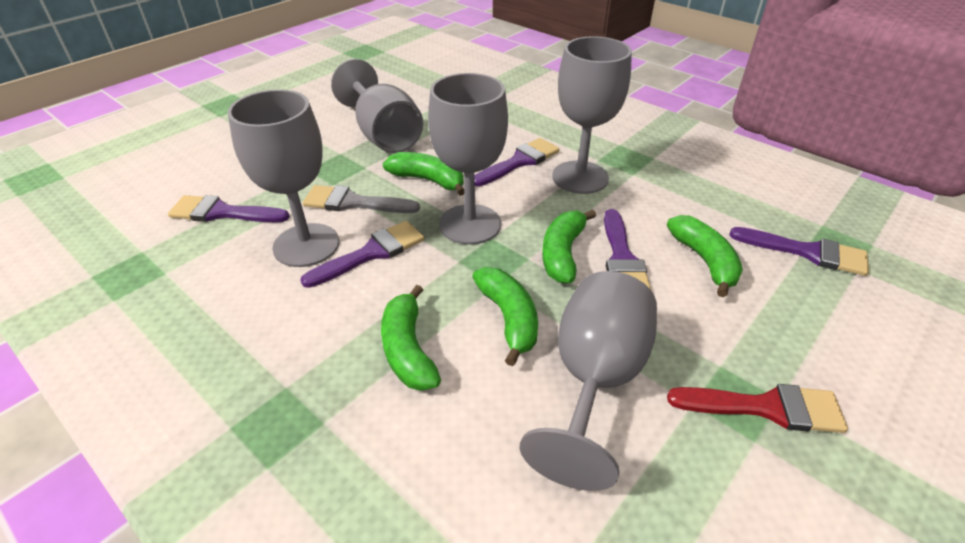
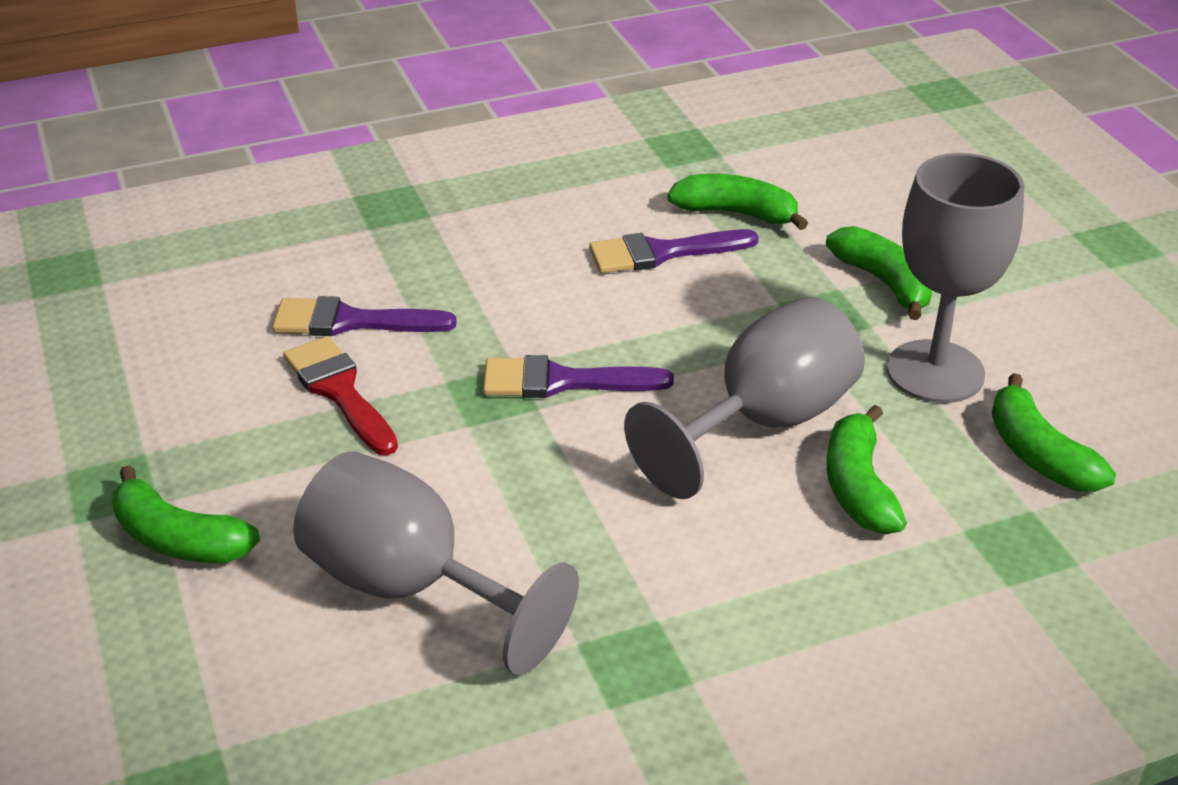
grey brush: 1 -> 0
grey goblet: 5 -> 3
purple brush: 5 -> 3

